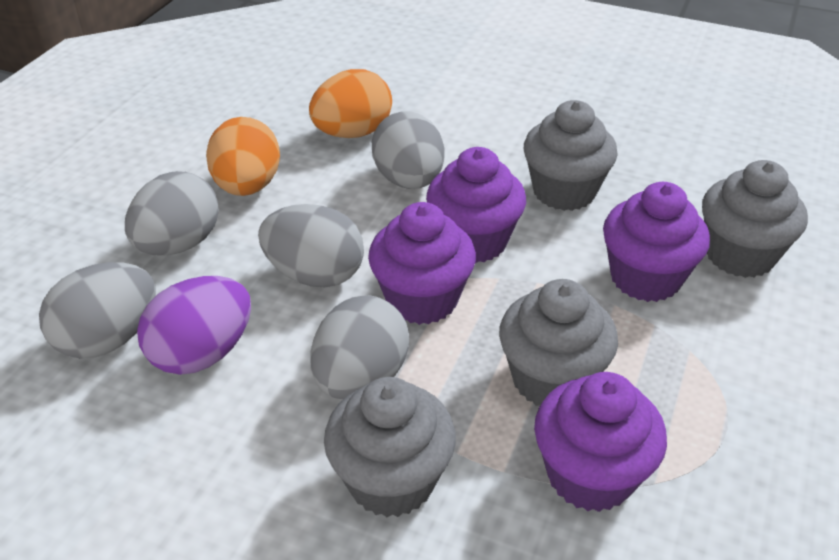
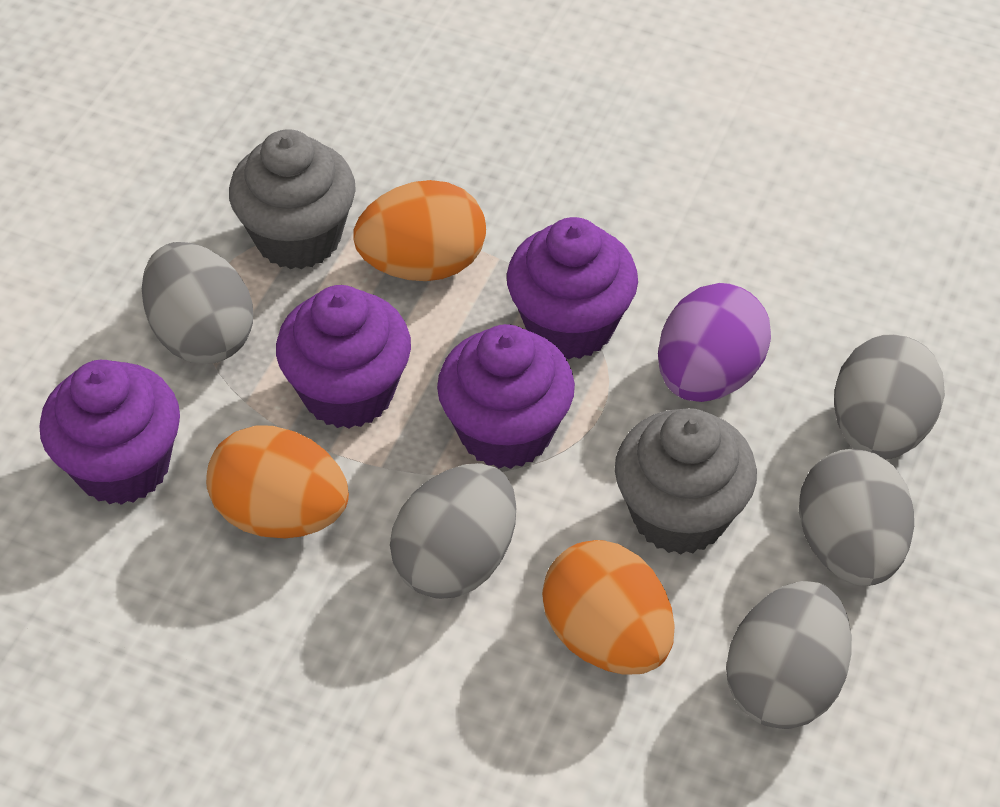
grey cupcake: 4 -> 2
orange egg: 2 -> 3

